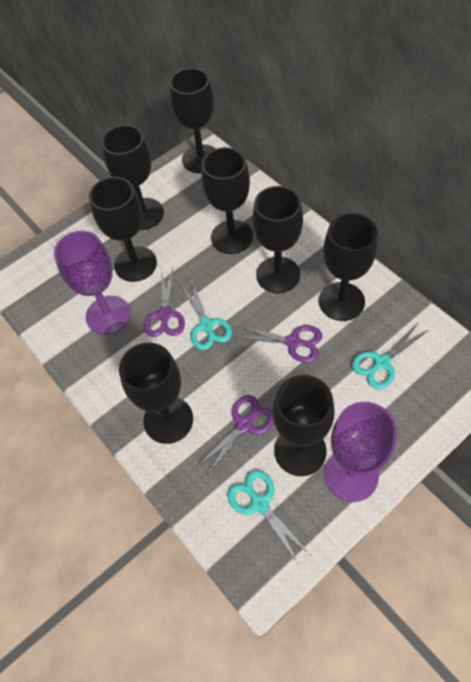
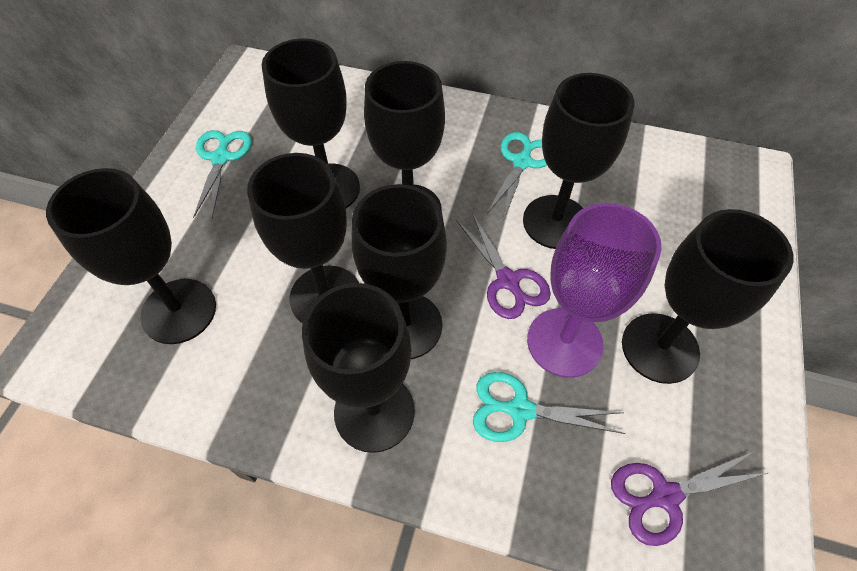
purple goblet: 2 -> 1
purple scissors: 3 -> 2

